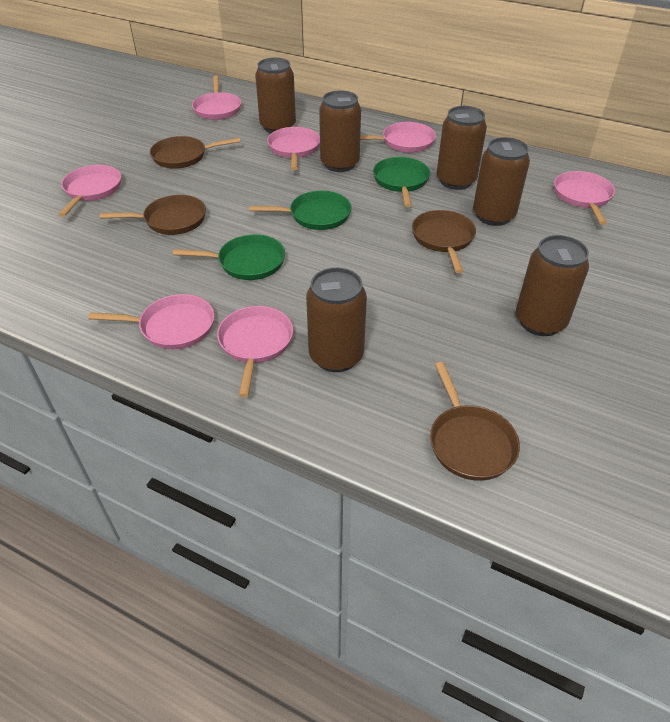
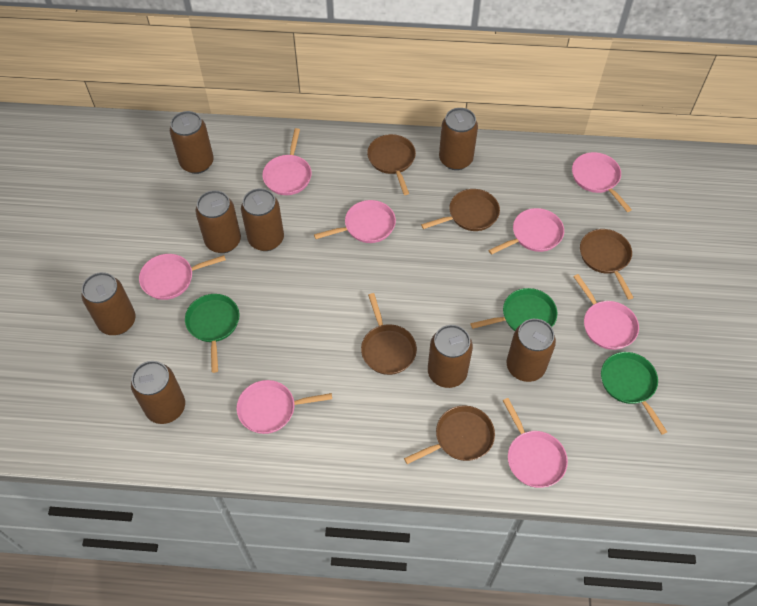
brown can: 6 -> 8
brown pan: 4 -> 5
pink pan: 7 -> 8

